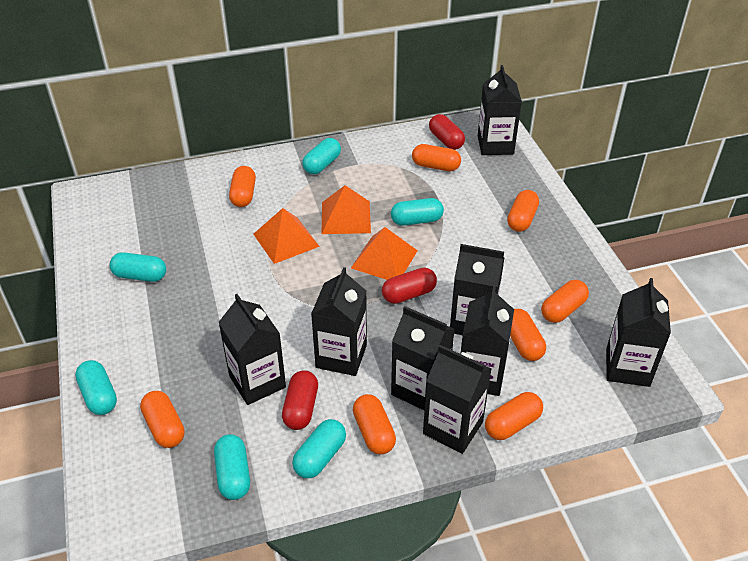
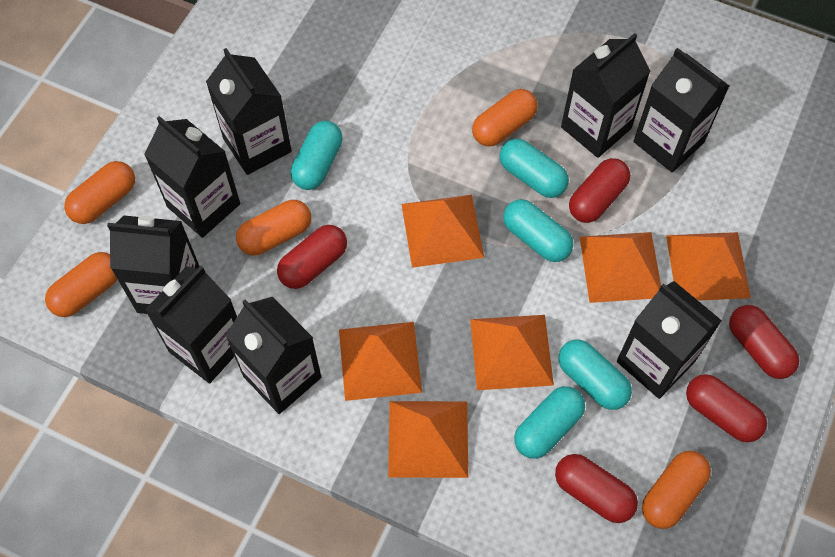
orange capsule: 8 -> 5
orange pyramid: 3 -> 6
red capsule: 3 -> 5
turquoise capsule: 6 -> 5

